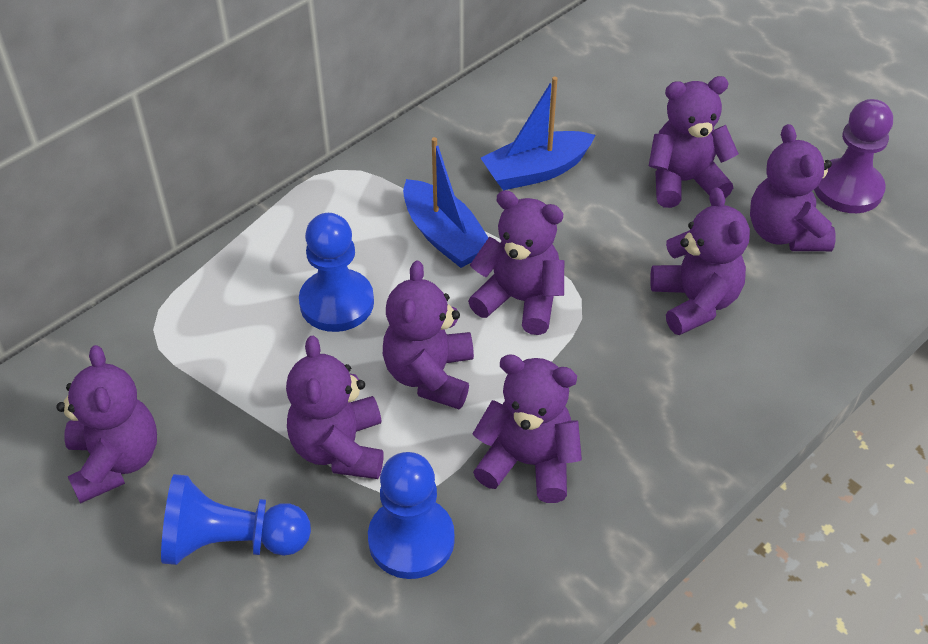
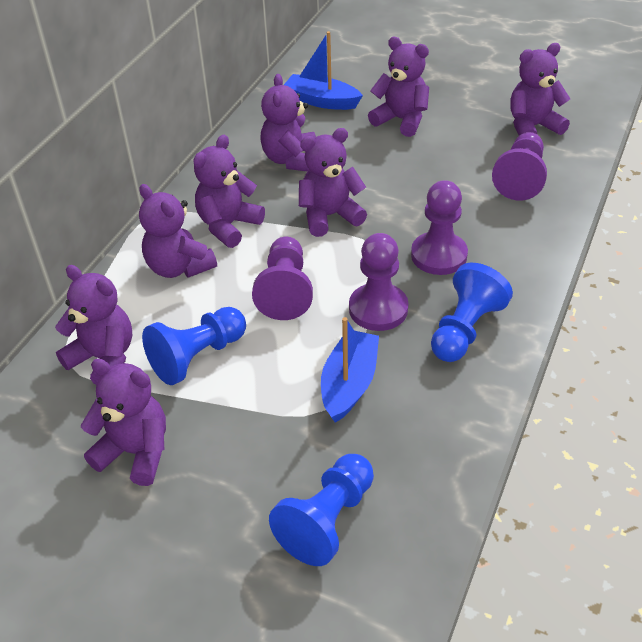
purple pawn: 1 -> 4

